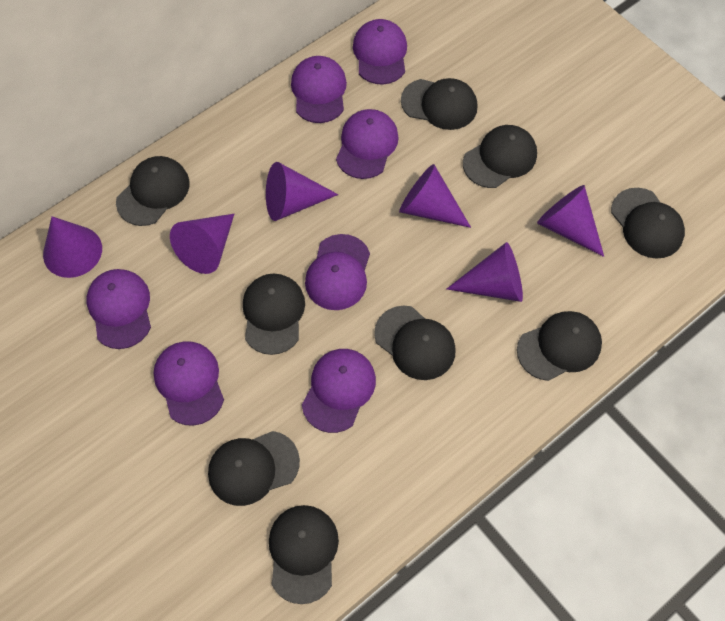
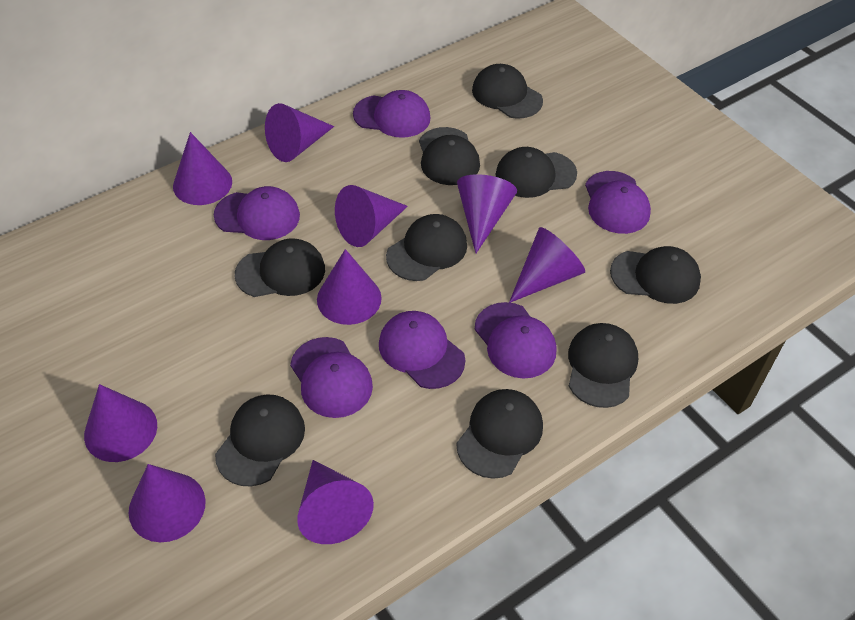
purple cap: 7 -> 6
purple cone: 6 -> 9

